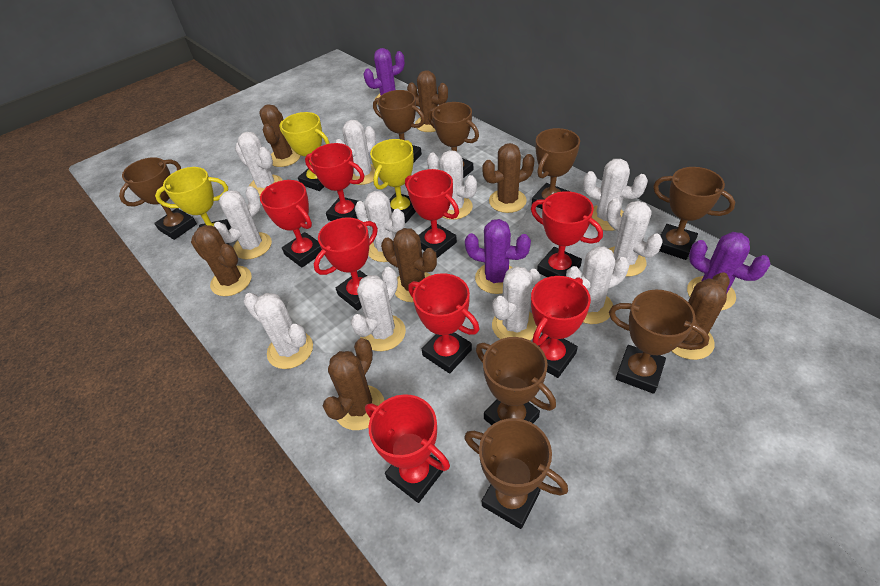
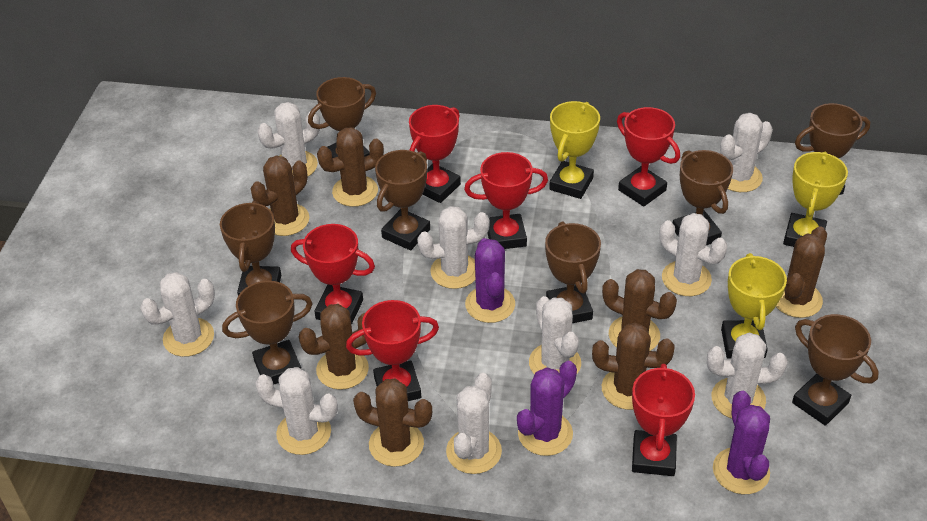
red trophy: 8 -> 6
white cactus: 11 -> 9

